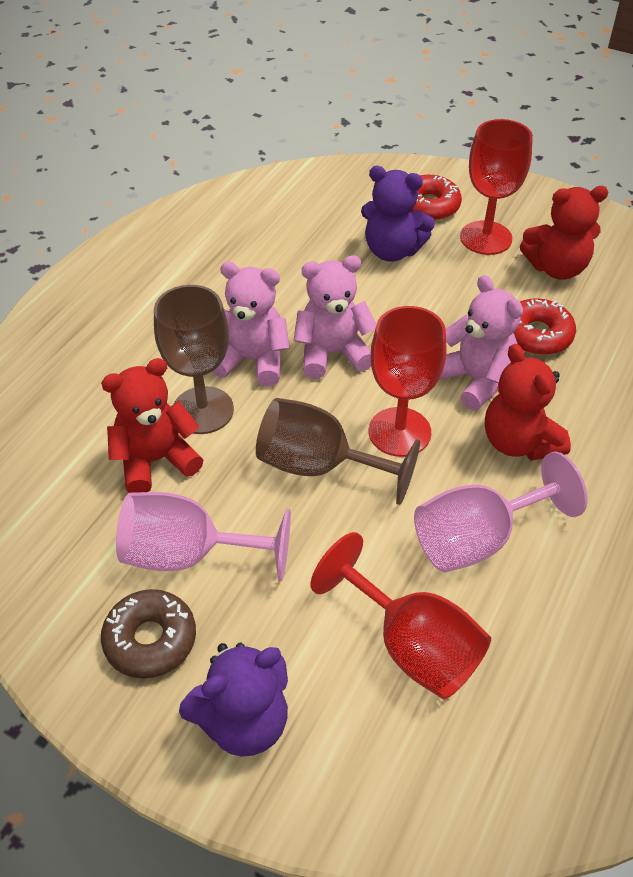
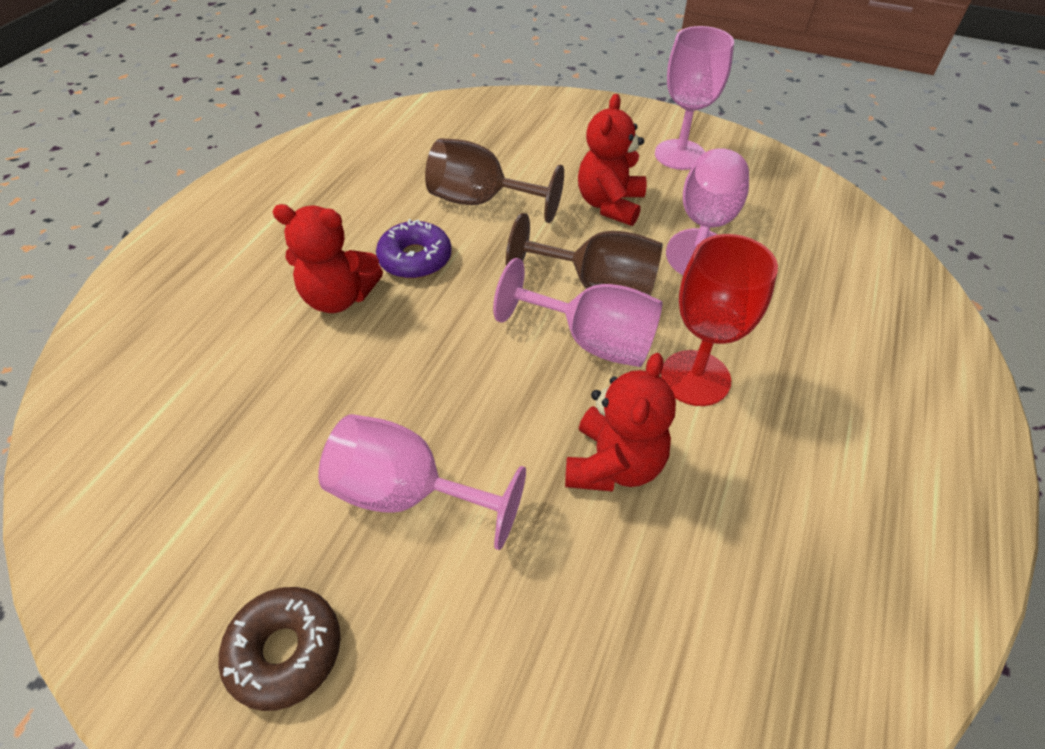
pink goblet: 2 -> 4
pink teddy bear: 3 -> 0
purple donut: 0 -> 1
purple teddy bear: 2 -> 0
red donut: 2 -> 0
red goblet: 3 -> 1

